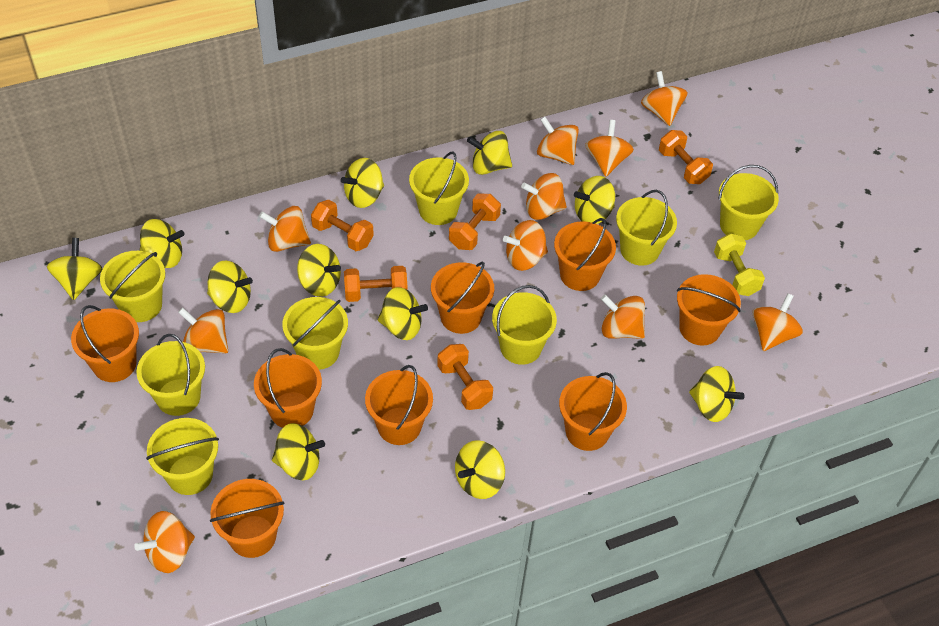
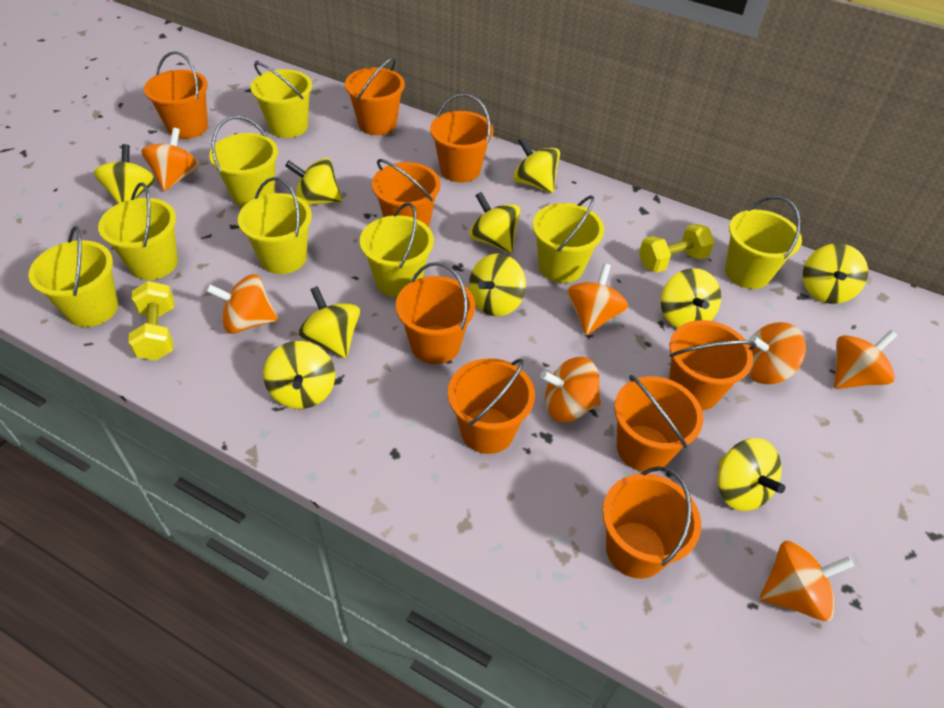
orange bucket: 8 -> 9
orange dumbbell: 5 -> 0
orange spinning top: 10 -> 7
yellow dumbbell: 1 -> 2
yellow spinning top: 11 -> 10

